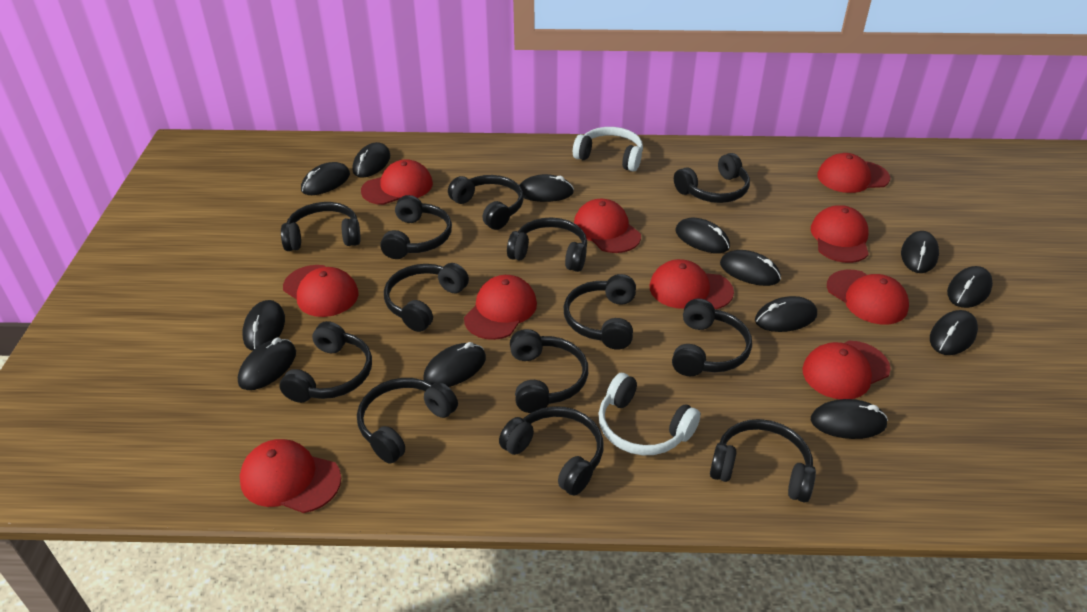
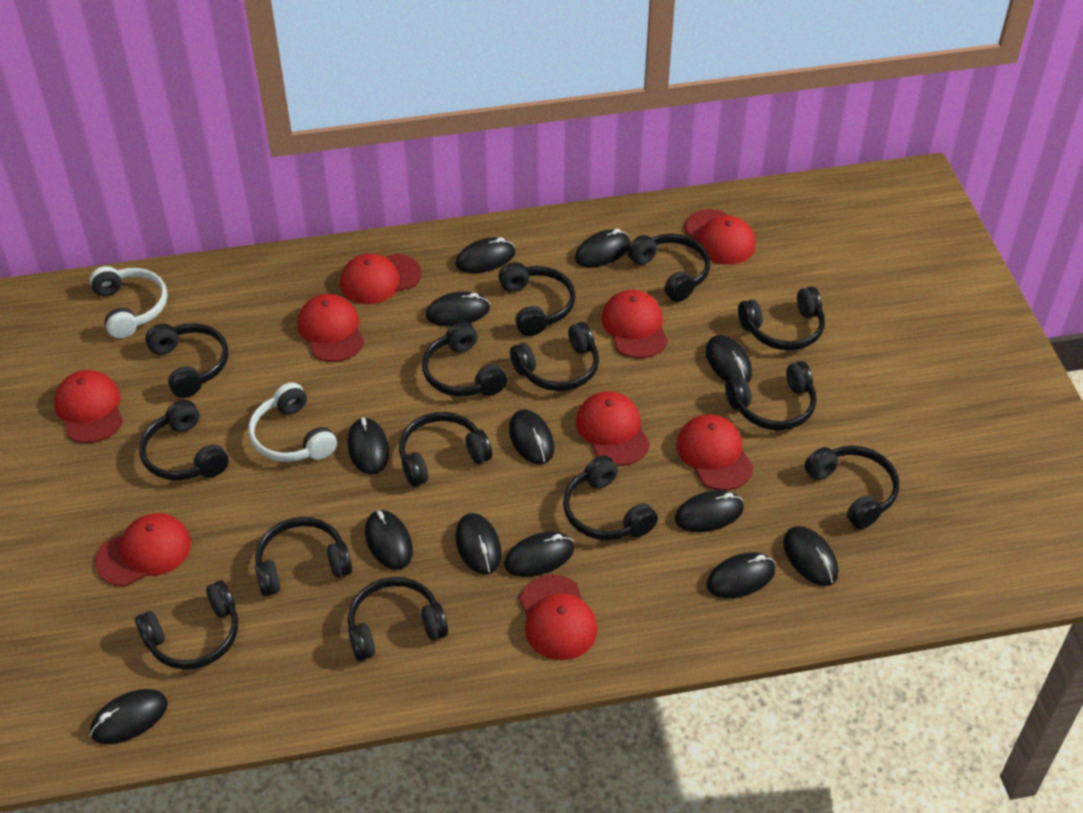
black headphones: 13 -> 14
red cap: 10 -> 9

